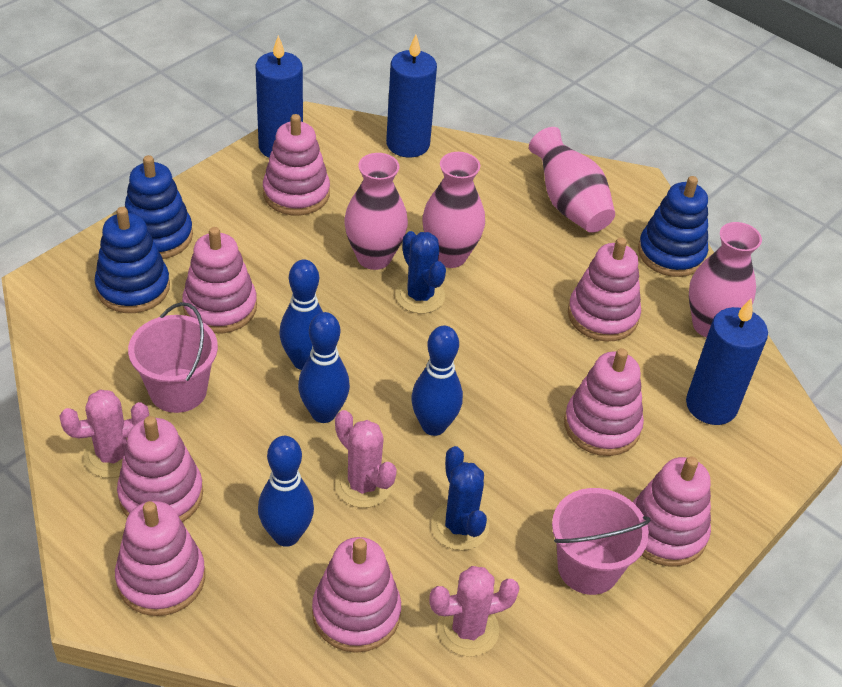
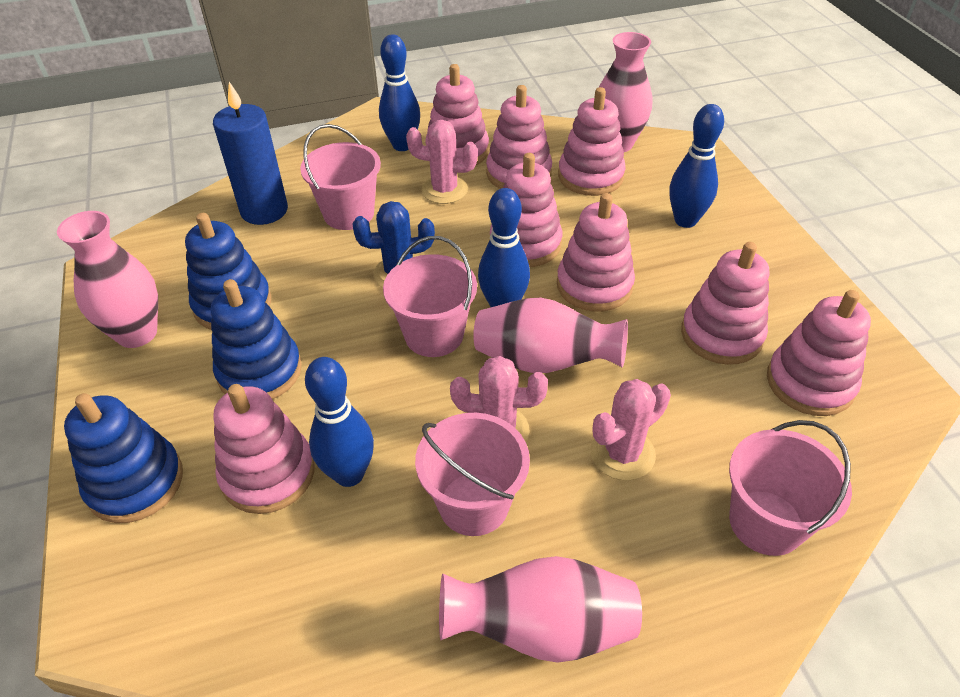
blue cactus: 2 -> 1
blue candle: 3 -> 1
pink bucket: 2 -> 4

